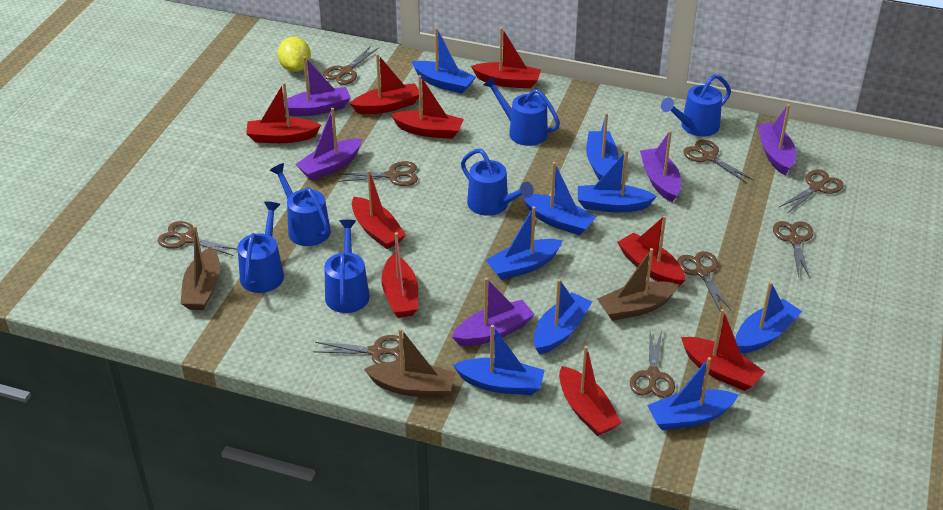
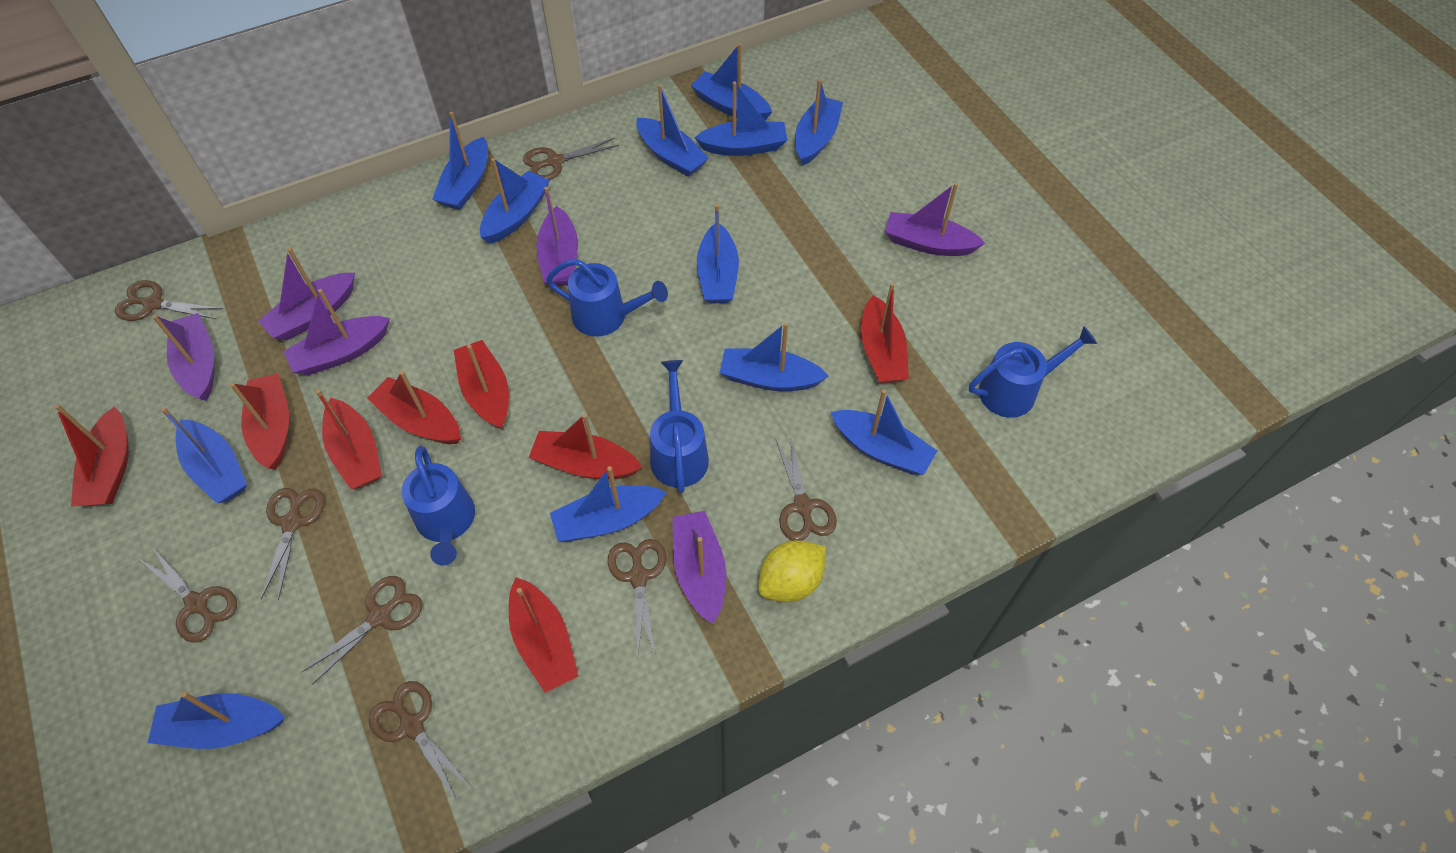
blue boat: 9 -> 12
blue watering can: 6 -> 4
brown boat: 3 -> 0
brown scissors: 9 -> 8
purple boat: 5 -> 6
red boat: 9 -> 8

